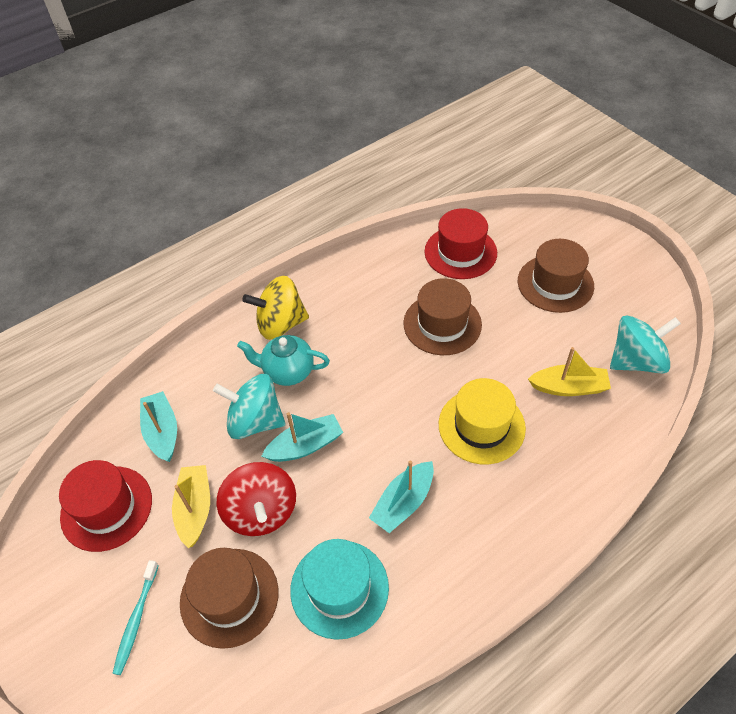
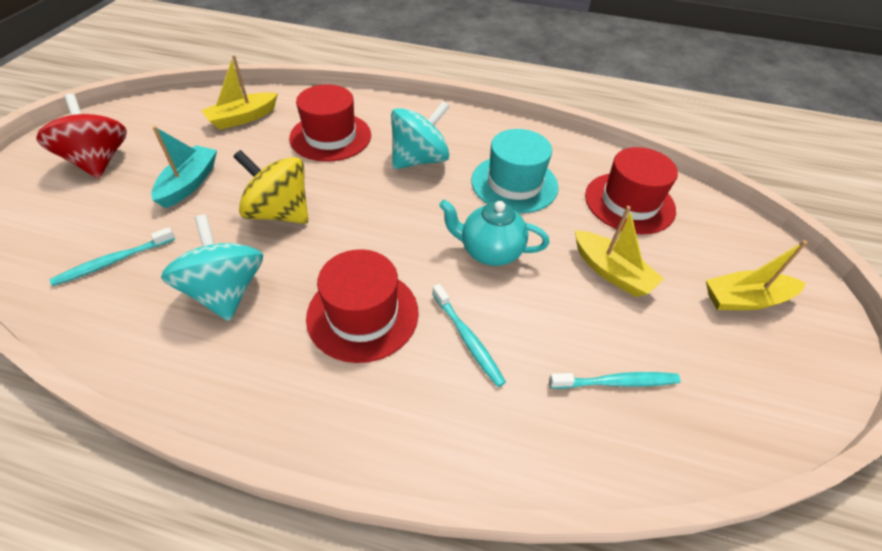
brown hat: 3 -> 0
red hat: 2 -> 3
turquoise boat: 3 -> 1
turquoise toothbrush: 1 -> 3
yellow boat: 2 -> 3
yellow hat: 1 -> 0

